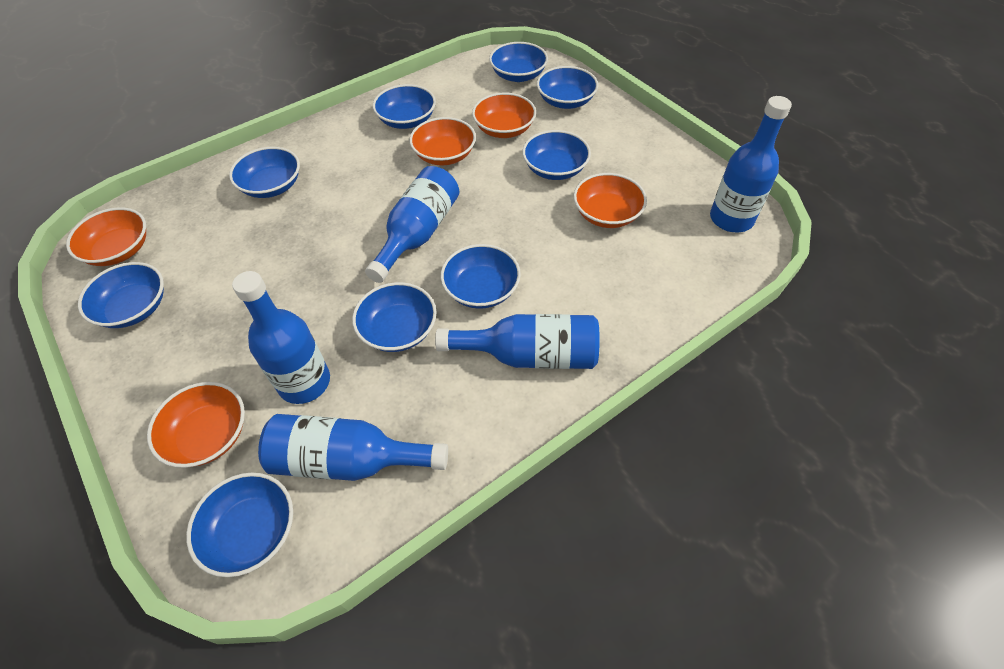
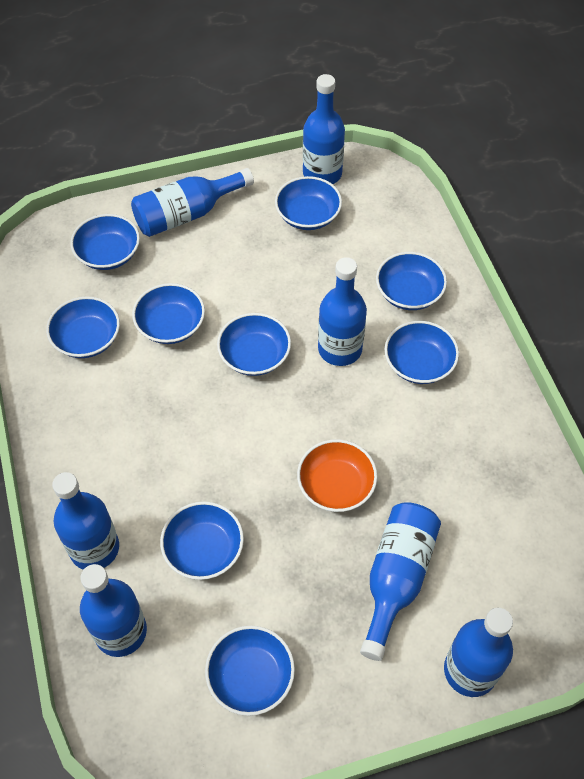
blue bottle: 5 -> 7
orange bowl: 5 -> 1

